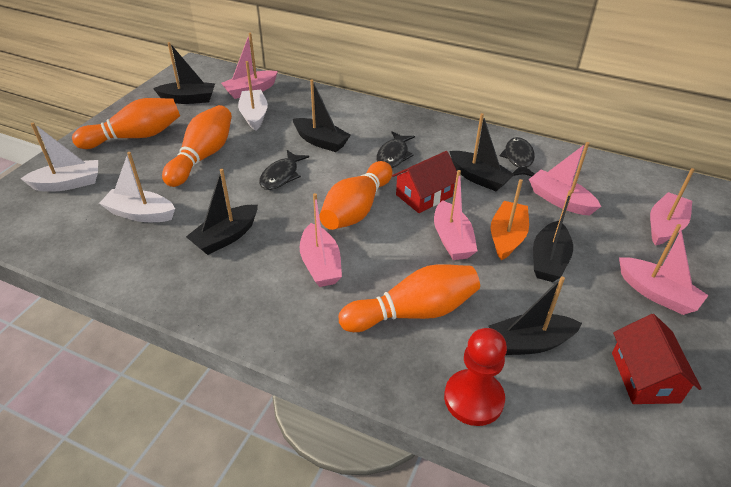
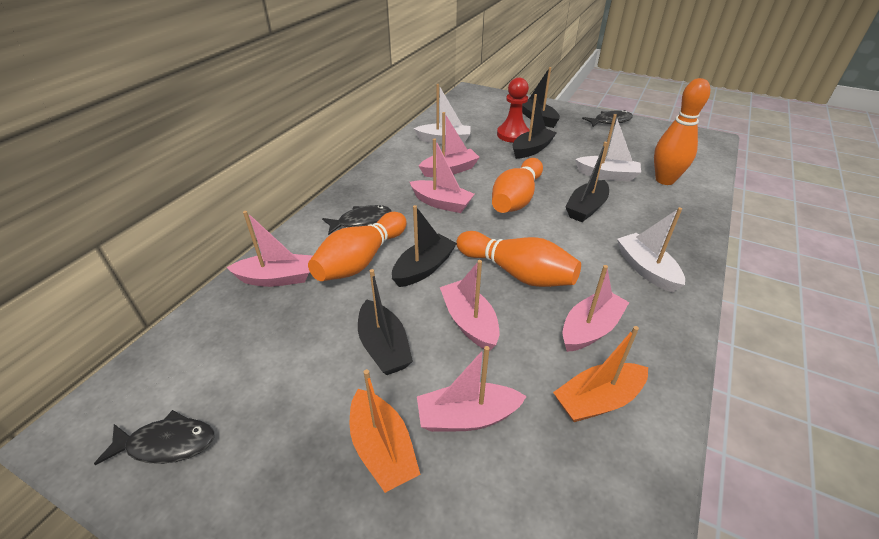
black boat: 6 -> 5
orange boat: 1 -> 2
red house: 2 -> 0

